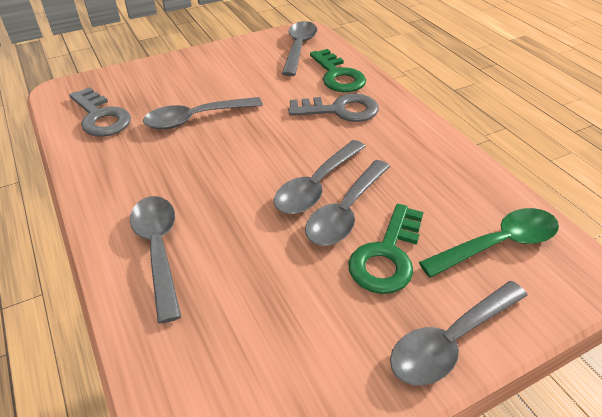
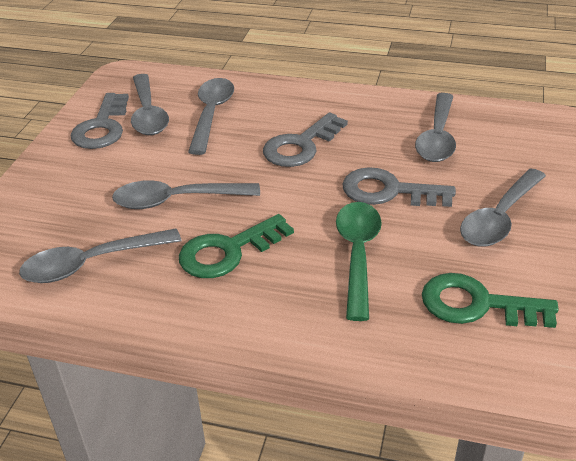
grey key: 2 -> 3

